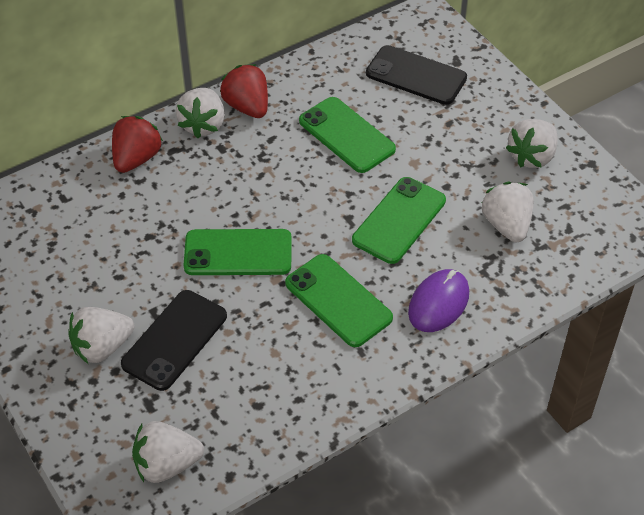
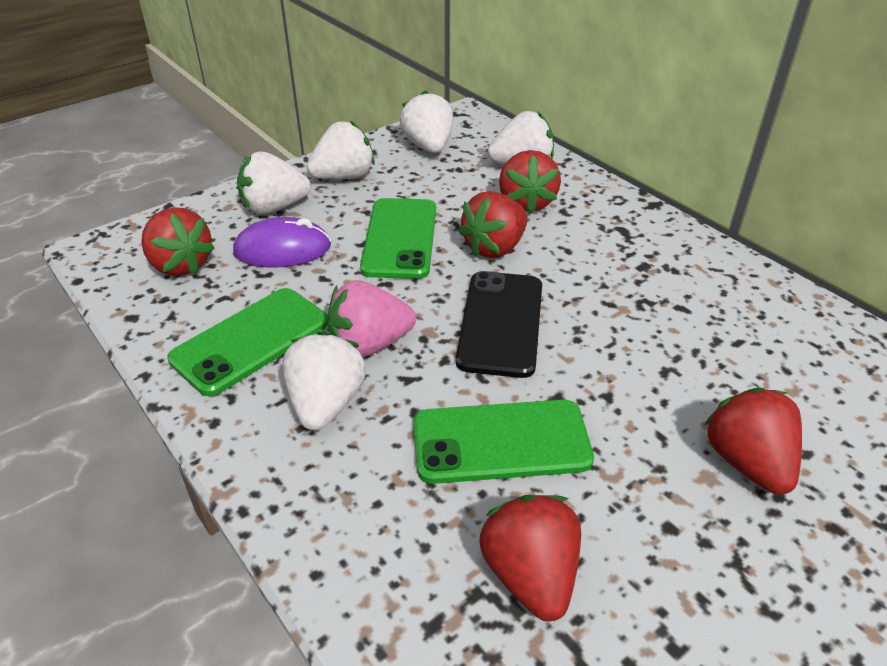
black phone: 2 -> 1
green phone: 4 -> 3
pink strawberry: 0 -> 1
red strawberry: 2 -> 5

